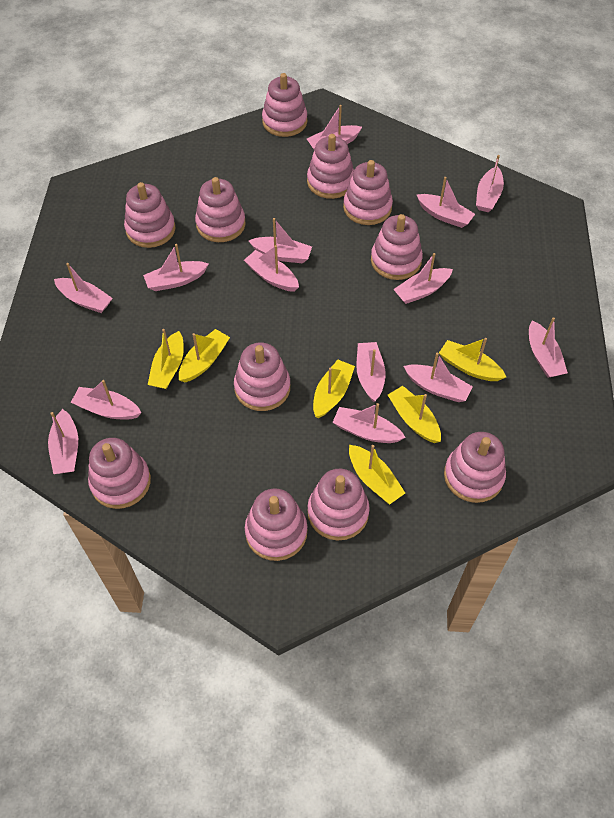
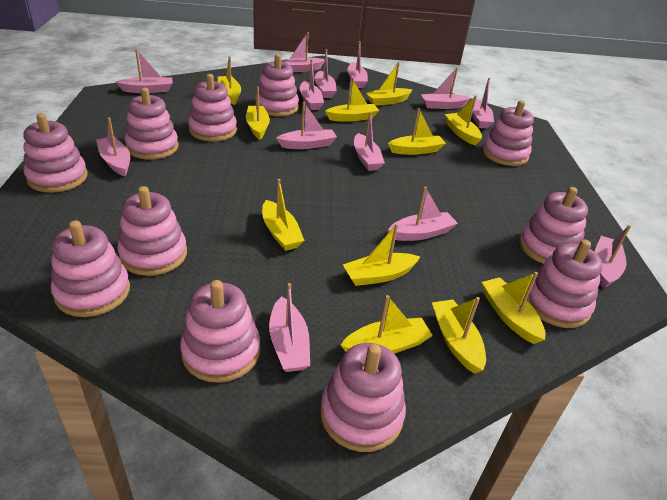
pink boat: 14 -> 13
yellow boat: 6 -> 11

